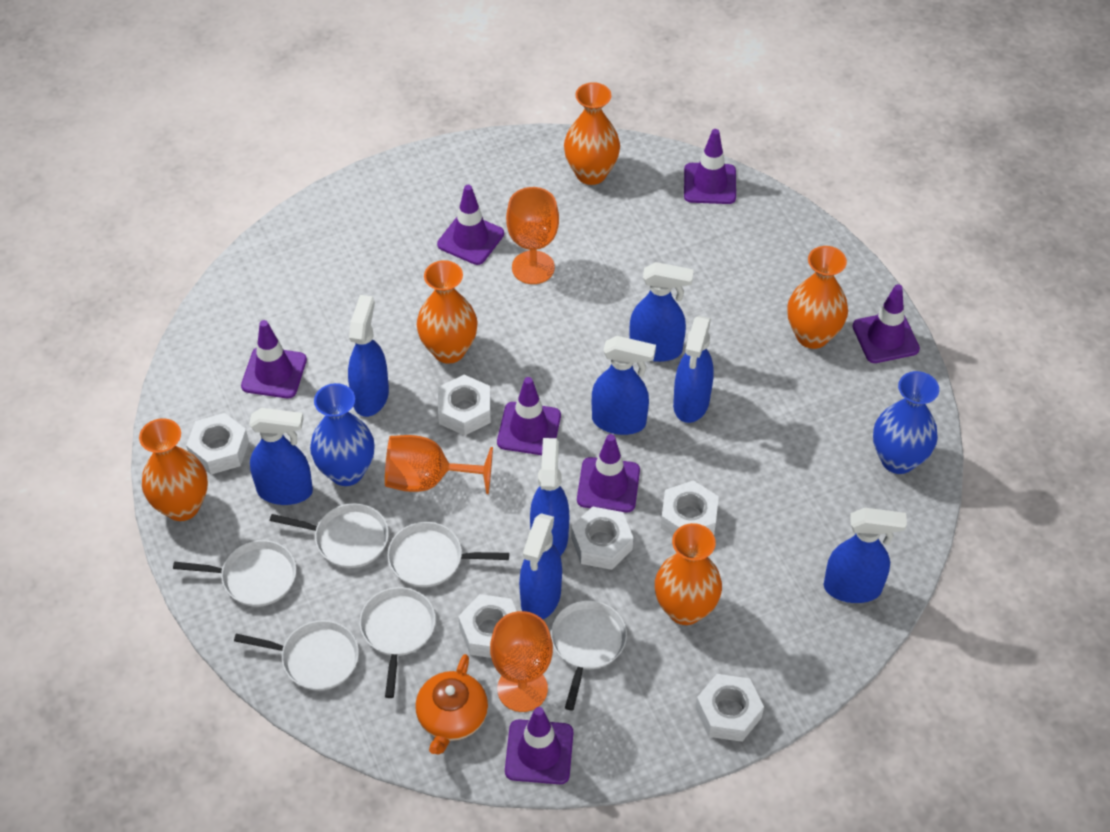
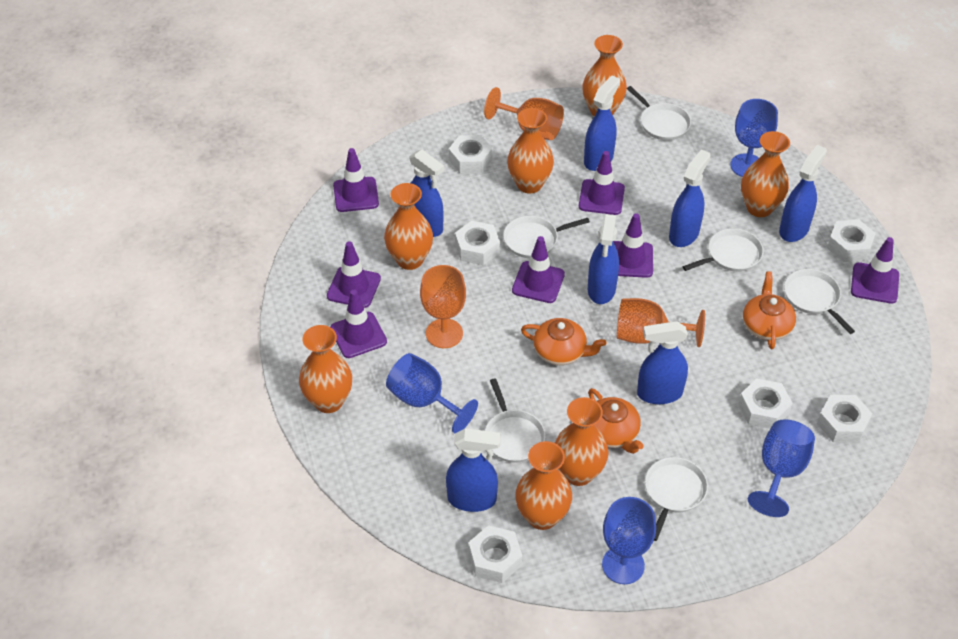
blue goblet: 0 -> 4
blue spray bottle: 8 -> 7
blue vase: 2 -> 0
orange teapot: 1 -> 3
orange vase: 5 -> 7

